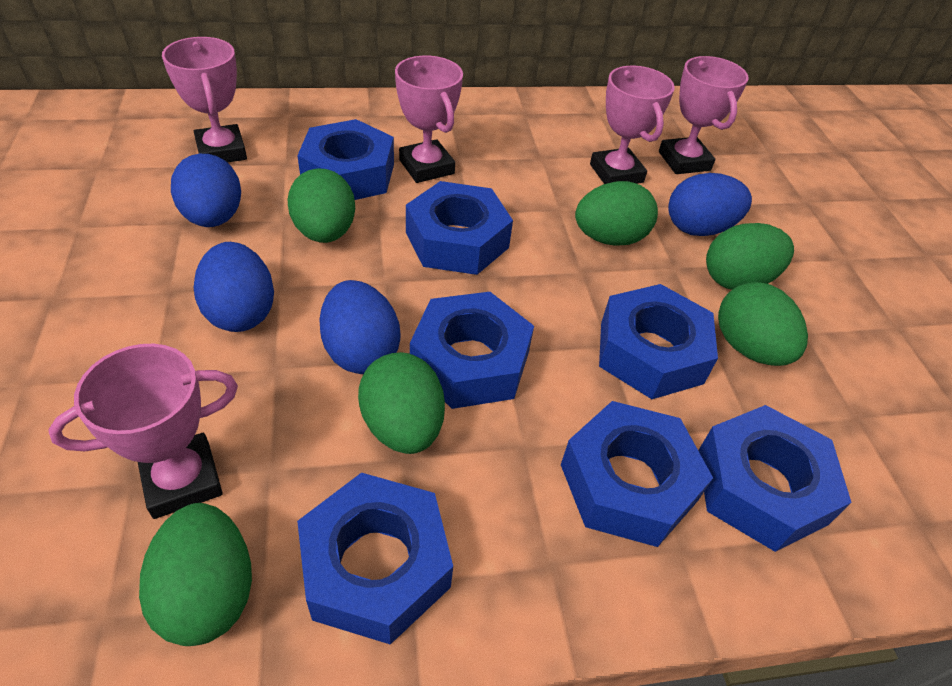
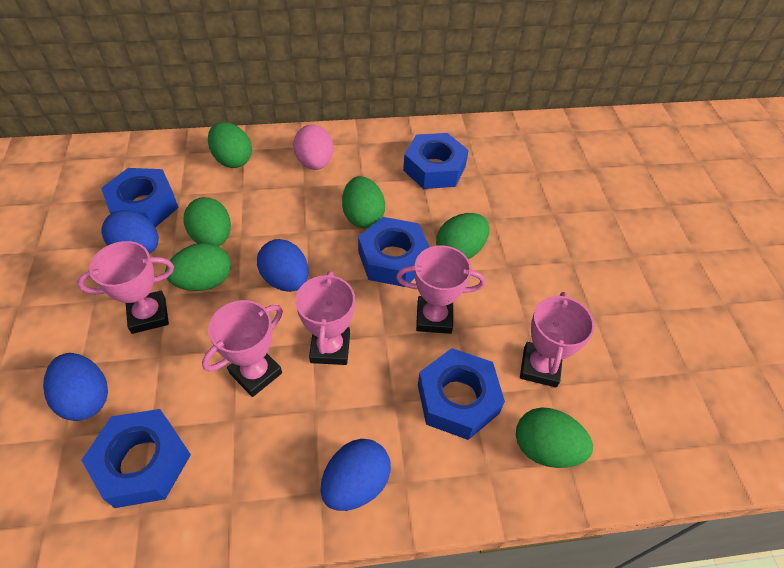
blue nut: 7 -> 5
pink egg: 0 -> 1

